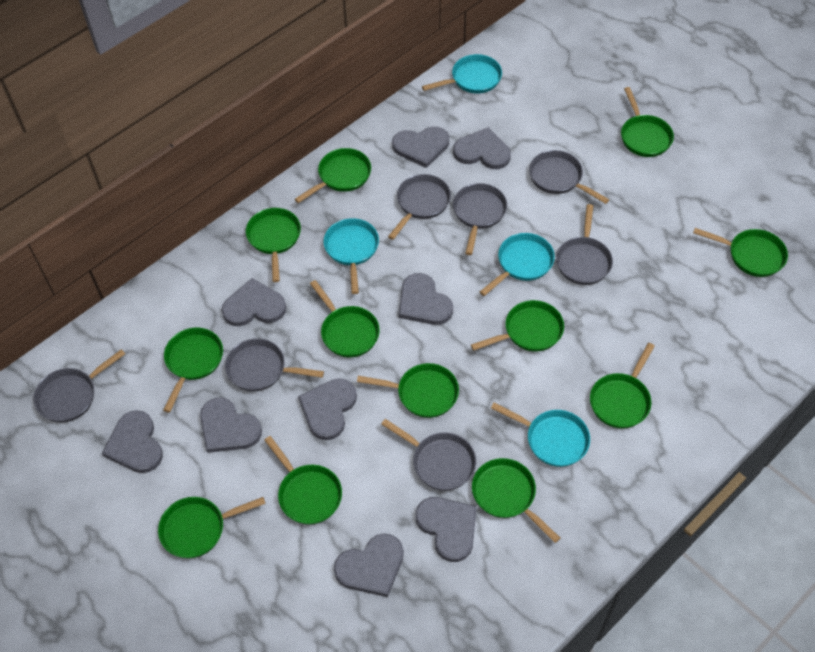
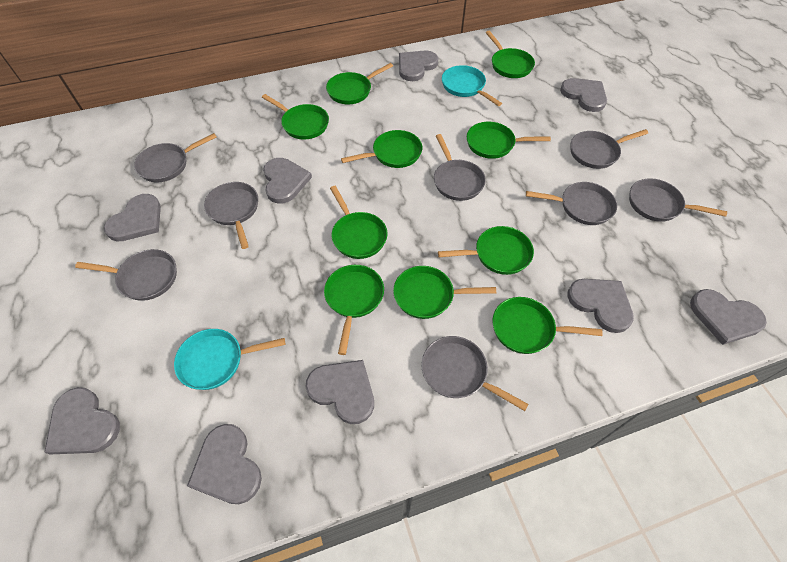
green pan: 12 -> 10
grey pan: 7 -> 8
turquoise pan: 4 -> 2

